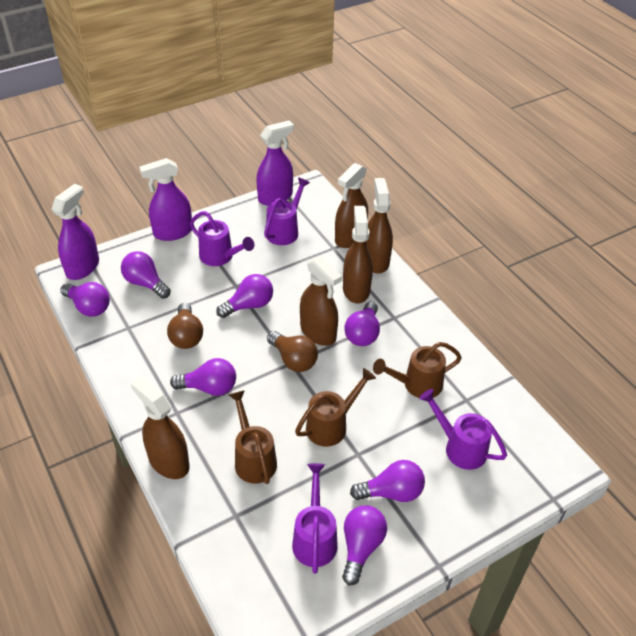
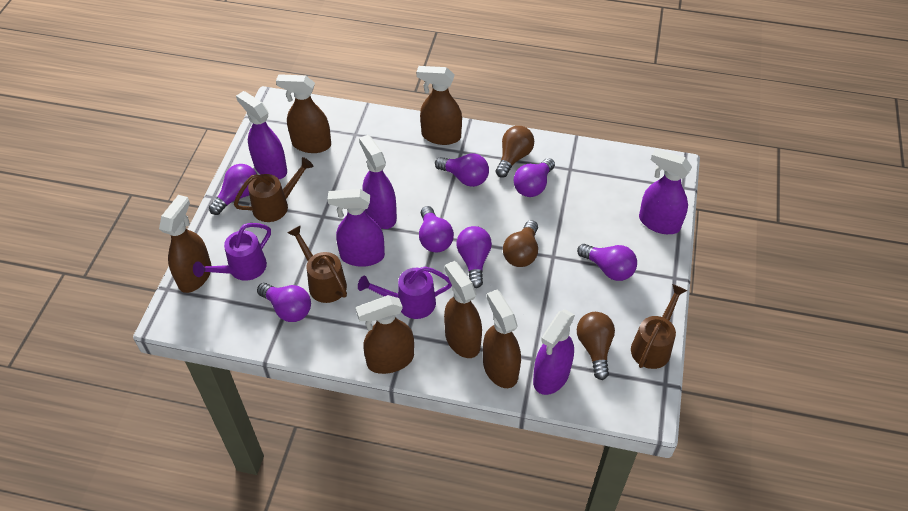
brown light bulb: 2 -> 3
brown spray bottle: 5 -> 6
purple spray bottle: 3 -> 5
purple watering can: 4 -> 2

